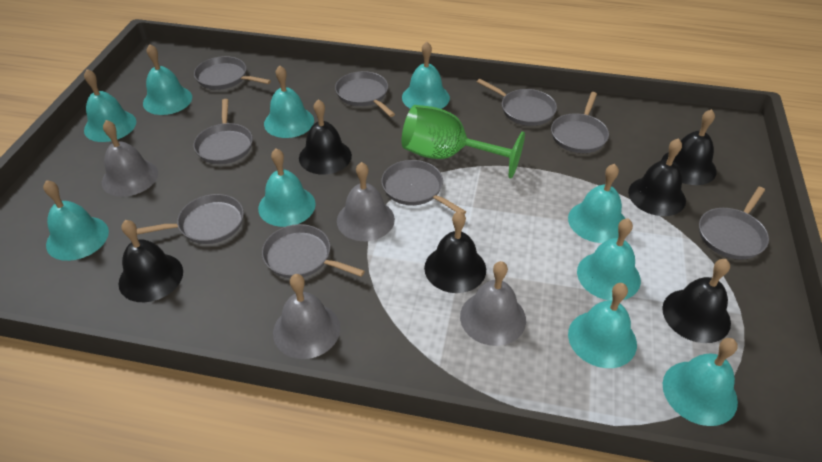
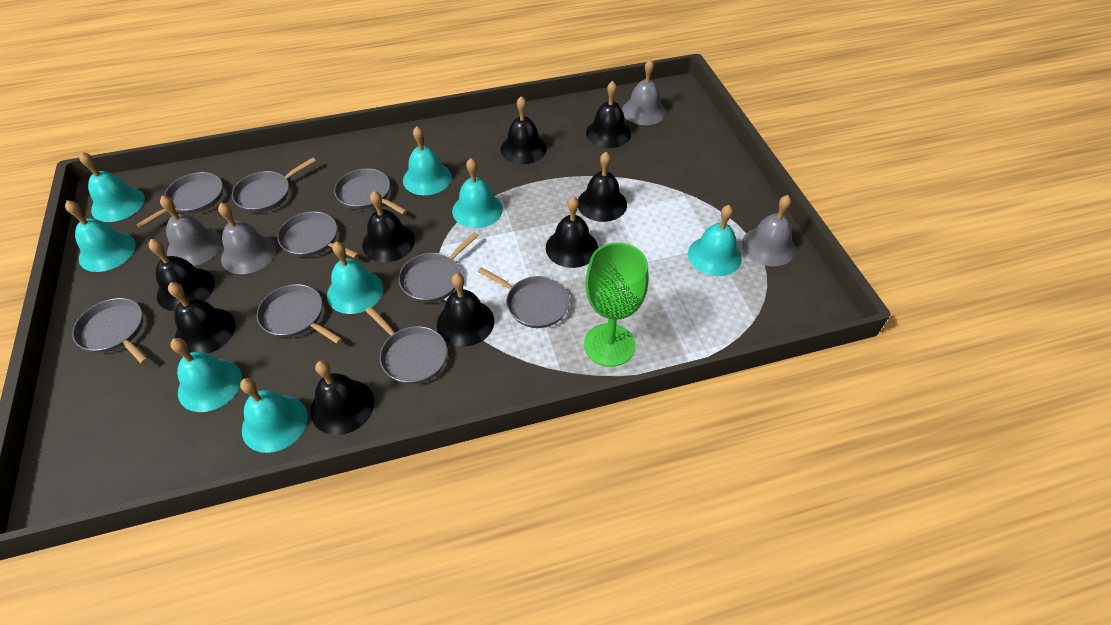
black bell: 6 -> 9
turquoise bell: 10 -> 8

